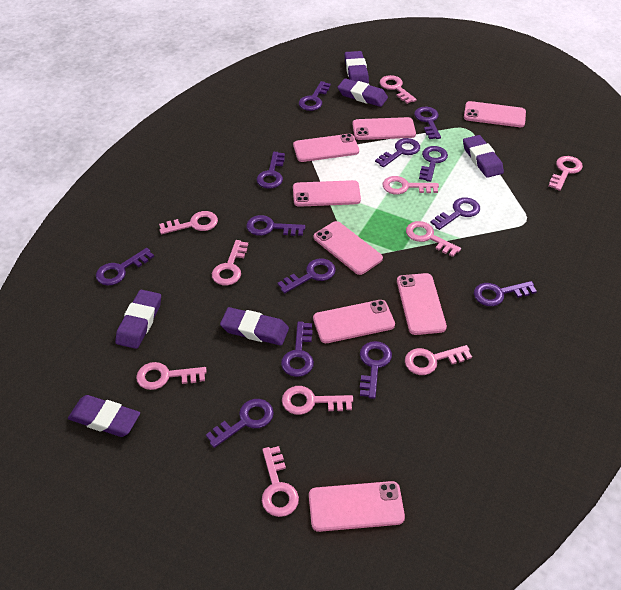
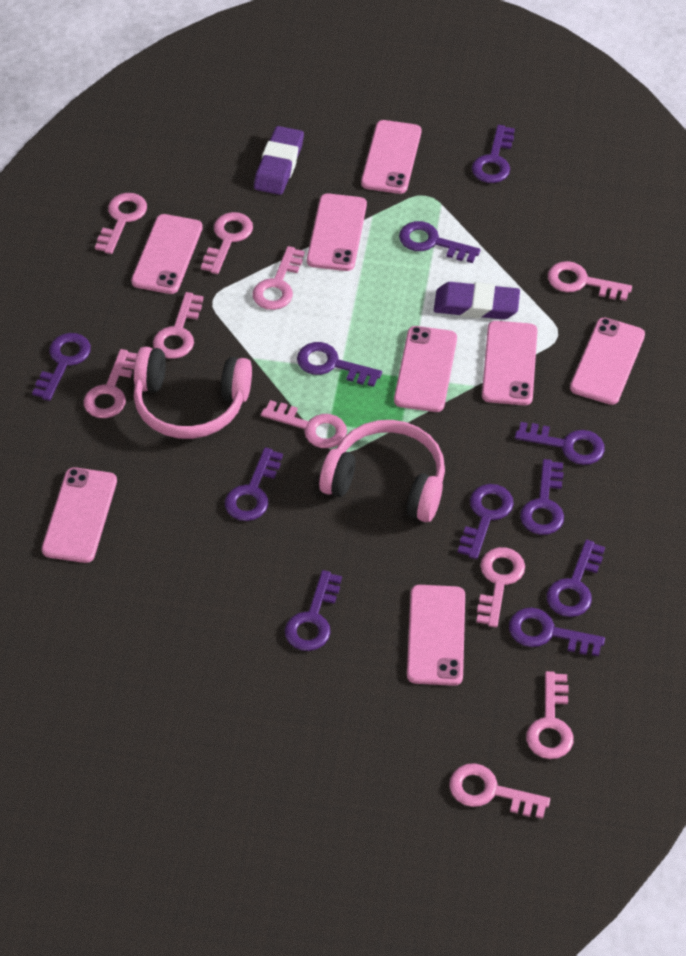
pink headphones: 0 -> 2
purple eraser: 6 -> 2
purple key: 13 -> 11

